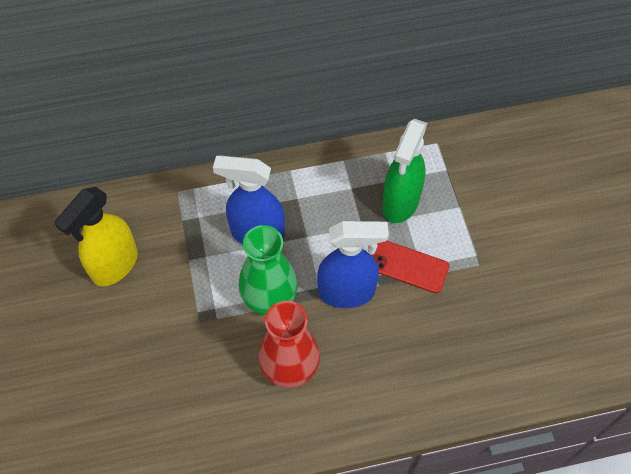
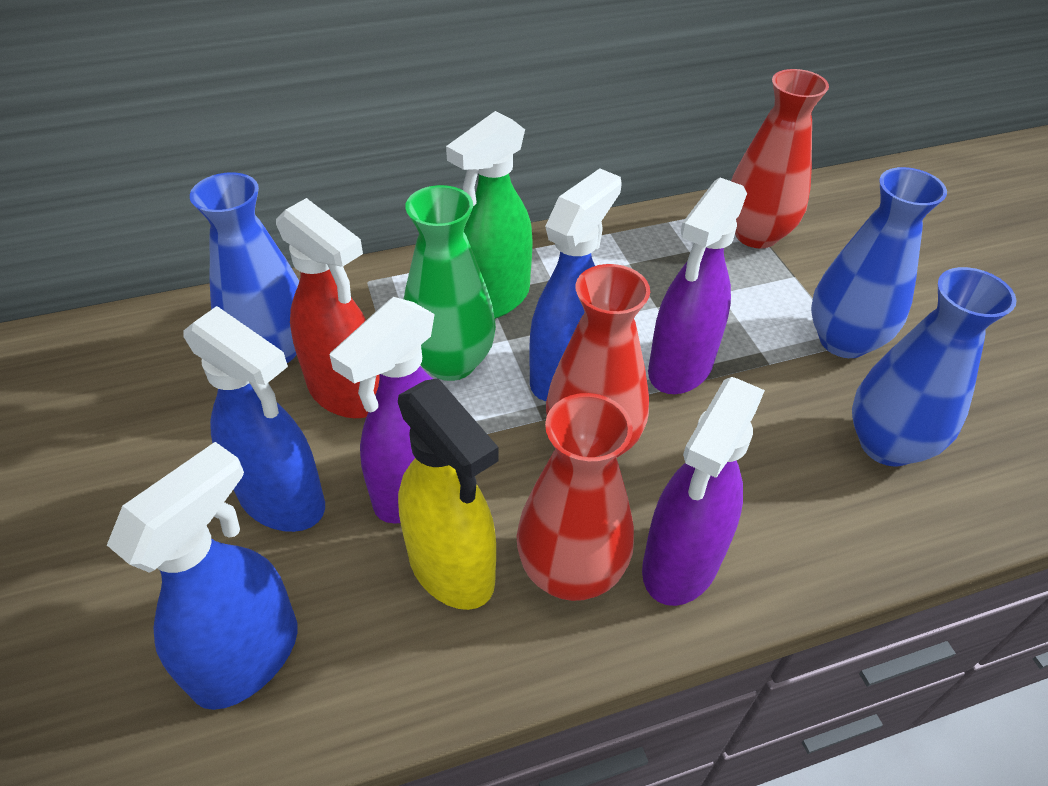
blue spray bottle: 2 -> 3
blue vase: 0 -> 3
purple spray bottle: 0 -> 3
red phone: 1 -> 0
red spray bottle: 0 -> 1
red vase: 1 -> 3

